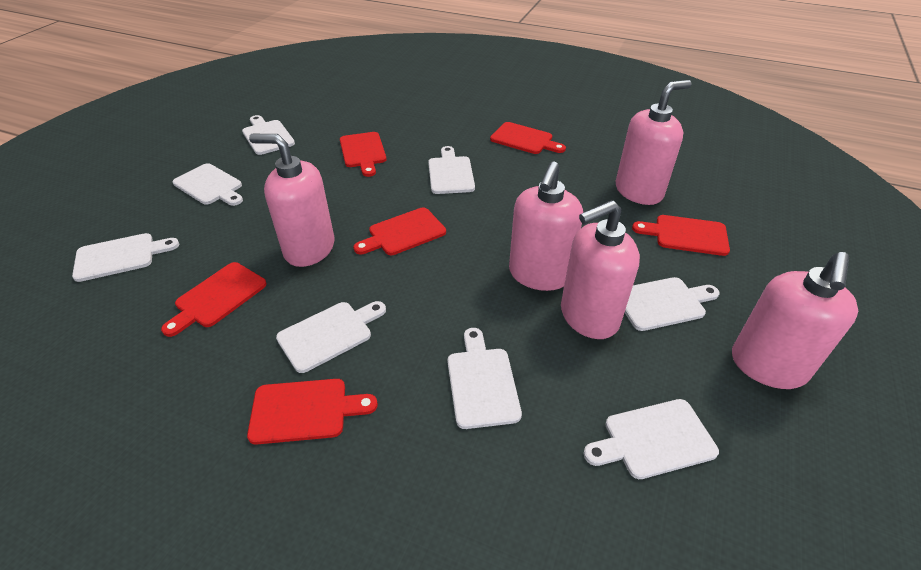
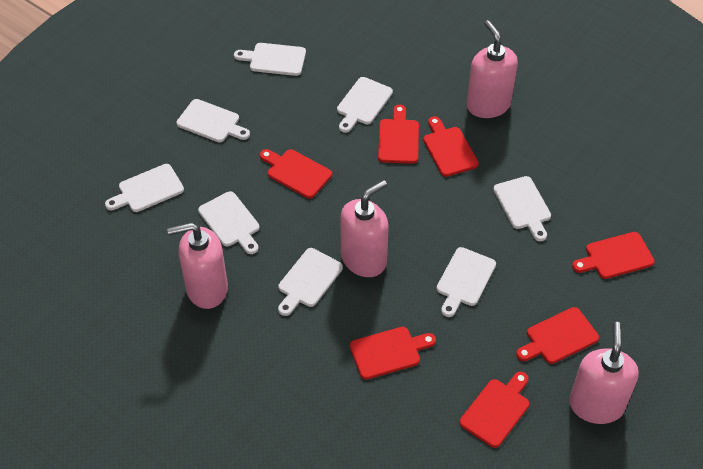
pink soap dispenser: 5 -> 4
red cutting board: 6 -> 7

